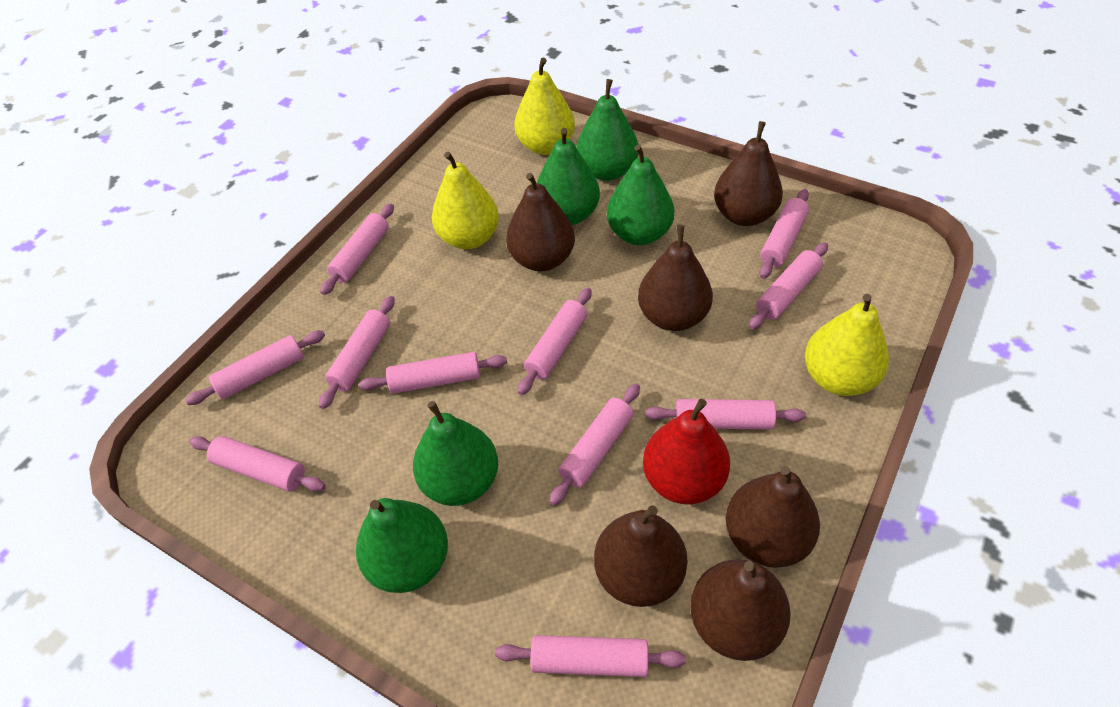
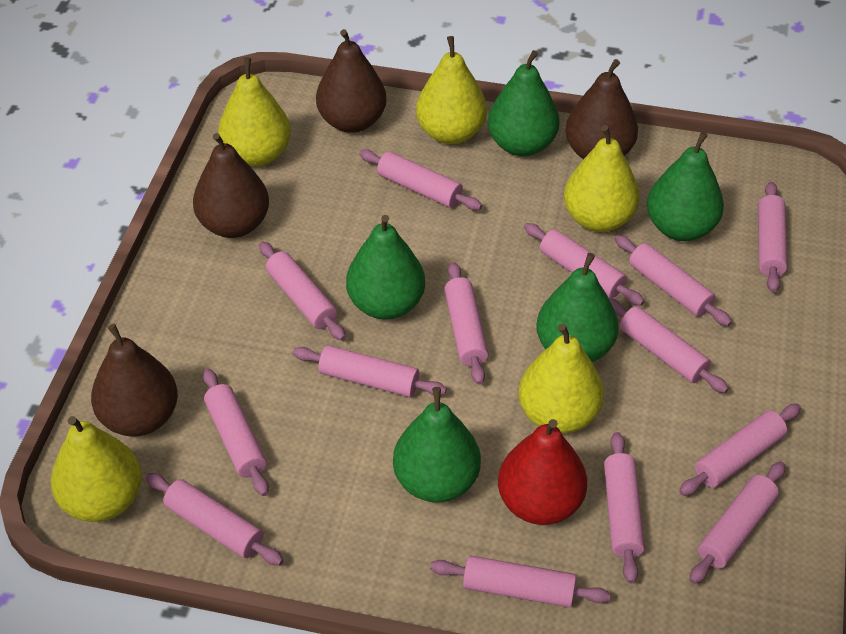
brown pear: 6 -> 4
pink rolling pin: 11 -> 14
yellow pear: 3 -> 5

